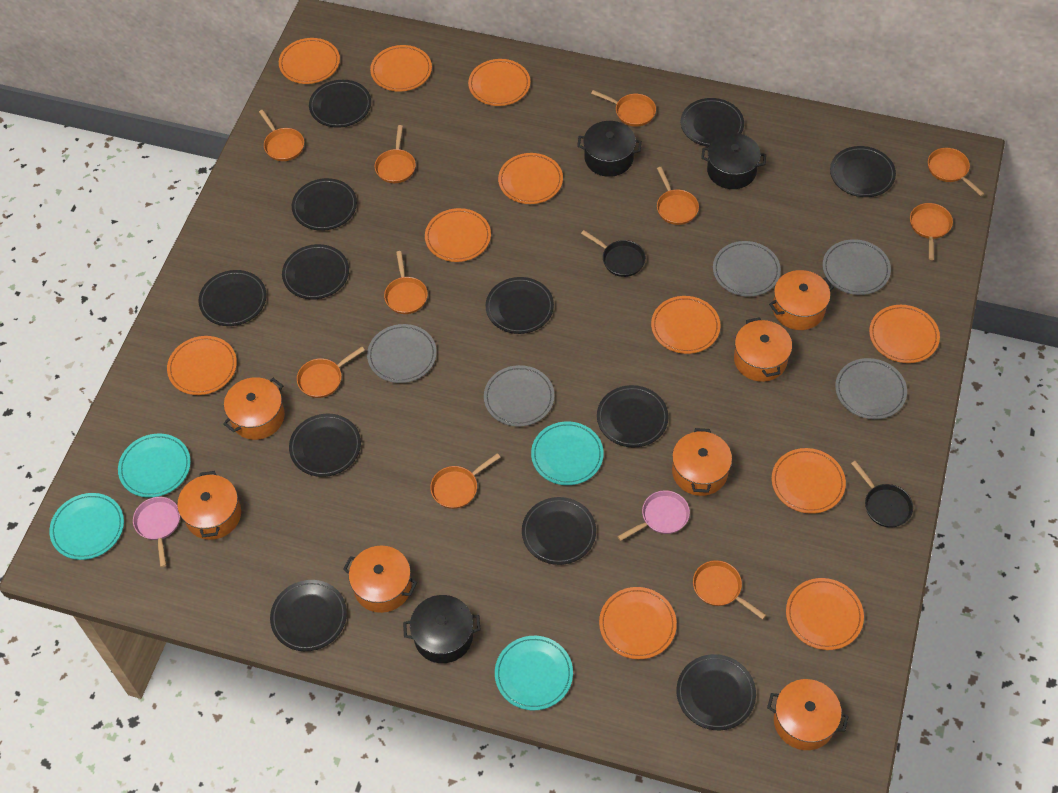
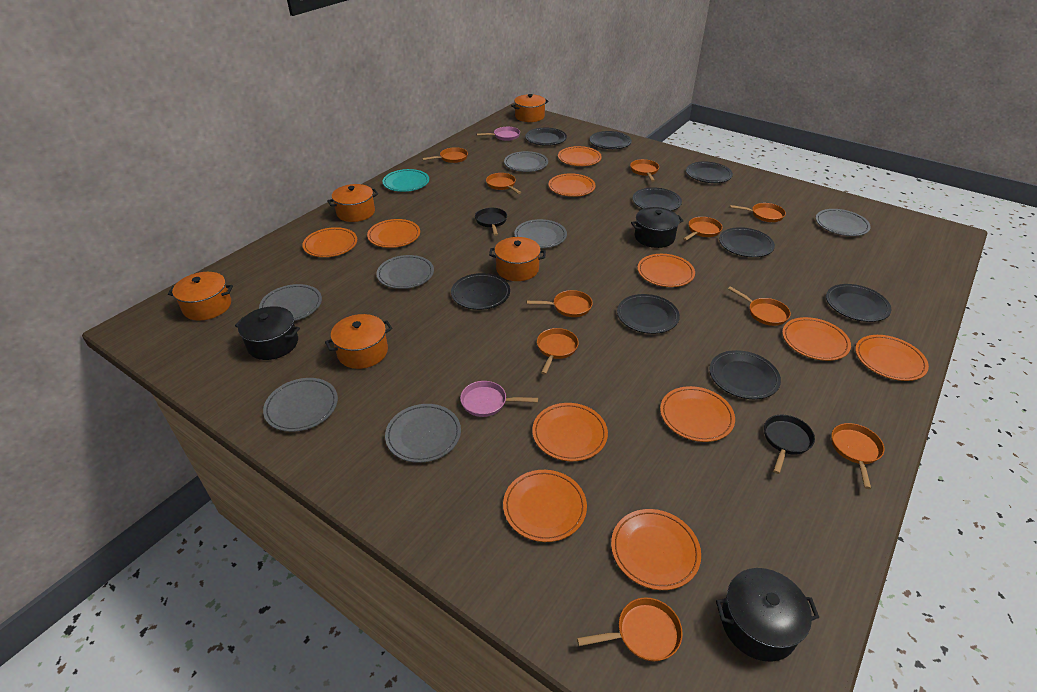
black plate: 12 -> 9
grey plate: 5 -> 7
orange pot: 7 -> 5
turquoise plate: 4 -> 1

